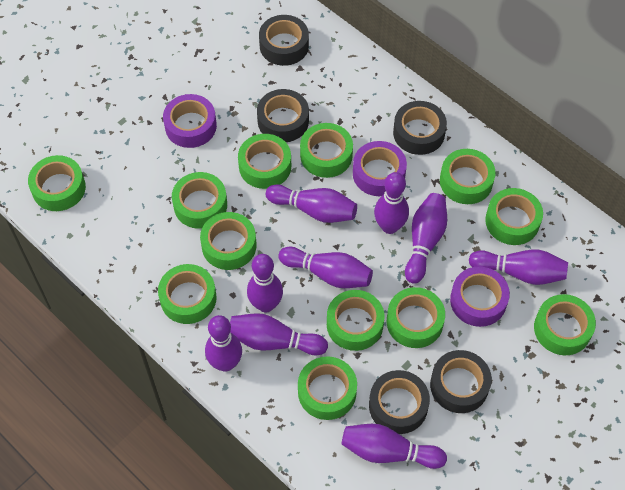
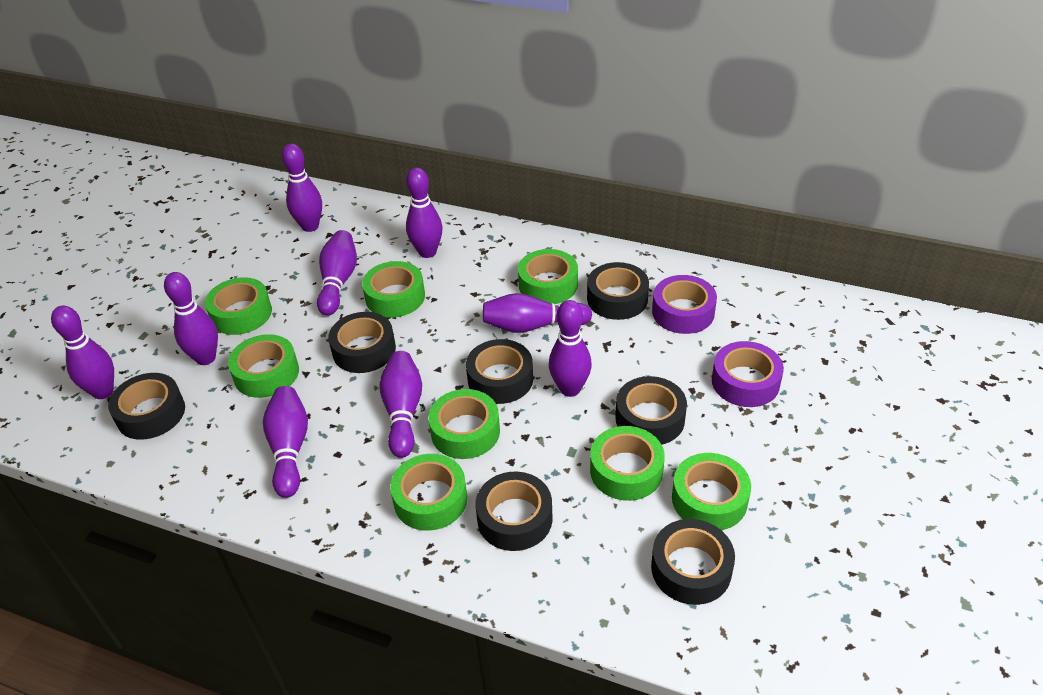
black tape: 5 -> 7
green tape: 12 -> 8
purple tape: 3 -> 2

